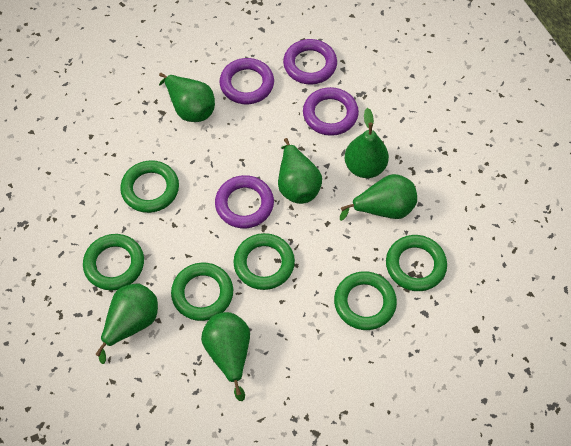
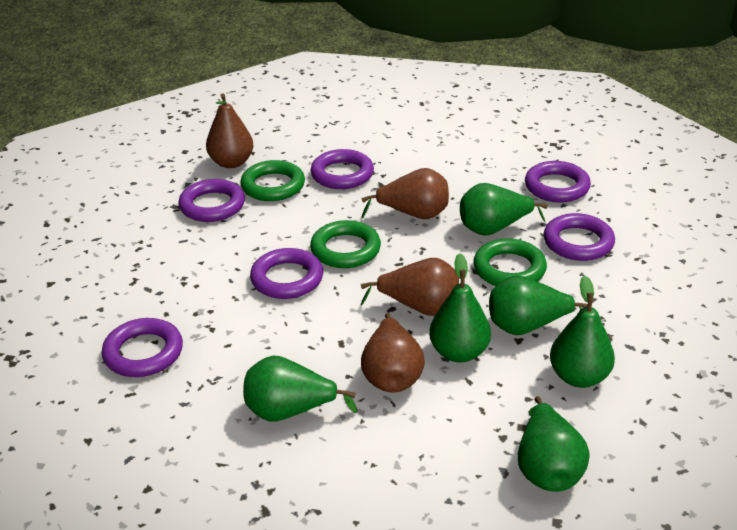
brown pear: 0 -> 4
green ring: 6 -> 3
purple ring: 4 -> 6

